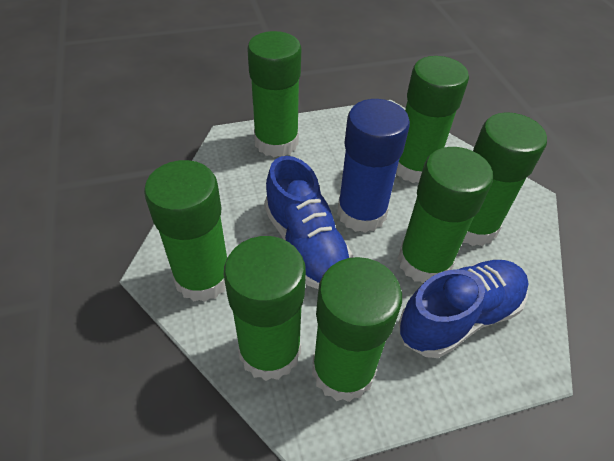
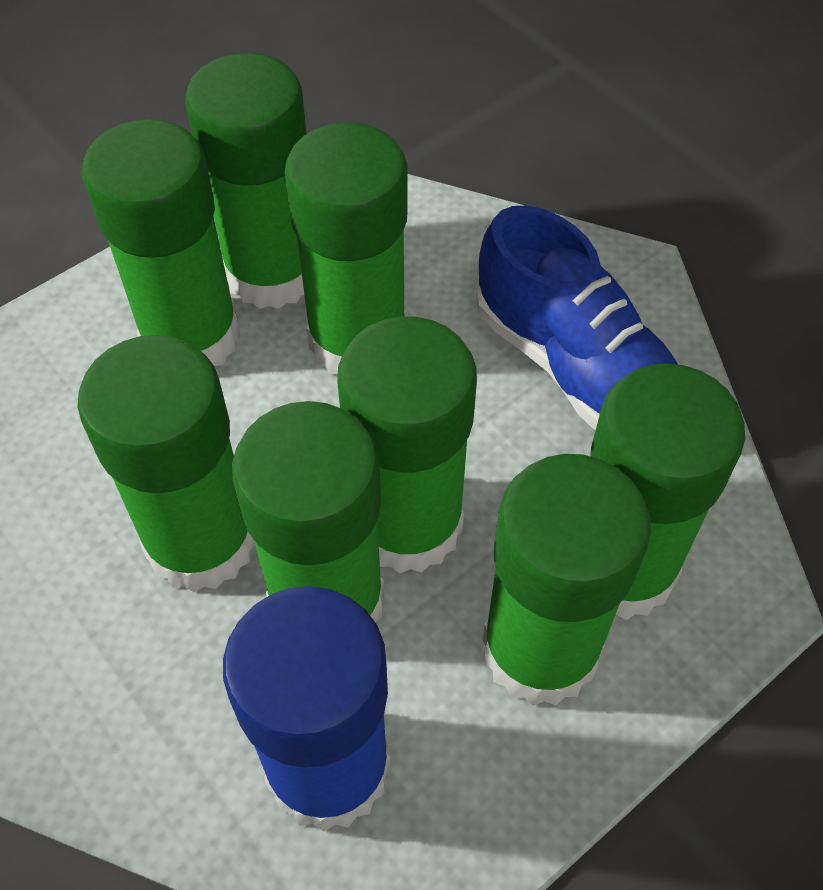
blue shoe: 2 -> 1
green glue stick: 7 -> 8

